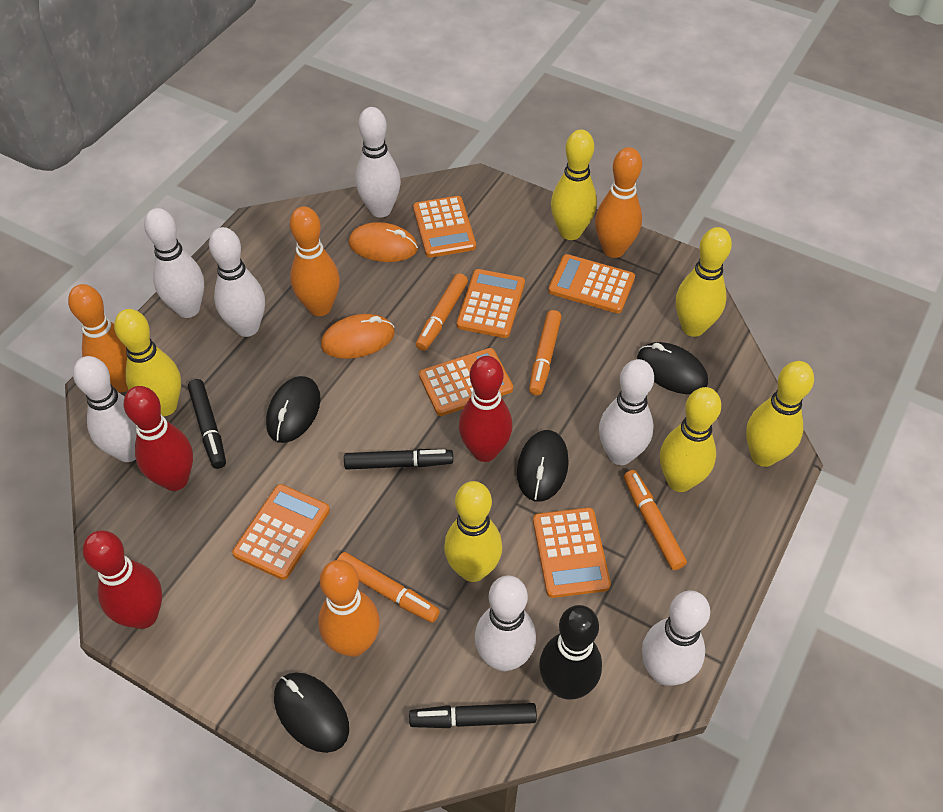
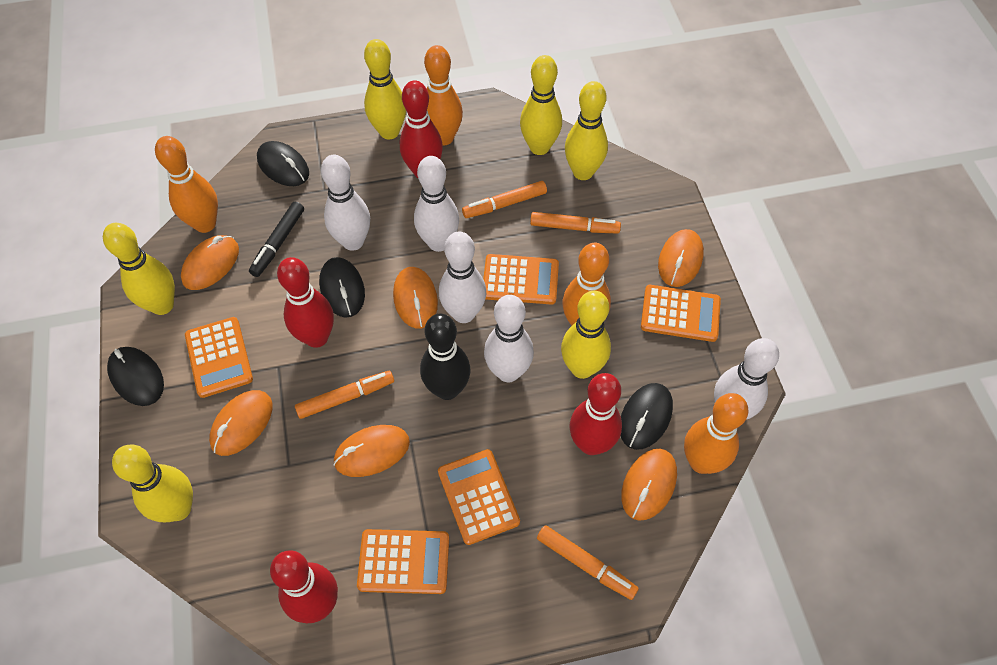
black marker: 3 -> 1
orange calculator: 6 -> 5
orange mouse: 2 -> 6
red bowling pin: 3 -> 4
white bowling pin: 7 -> 5

